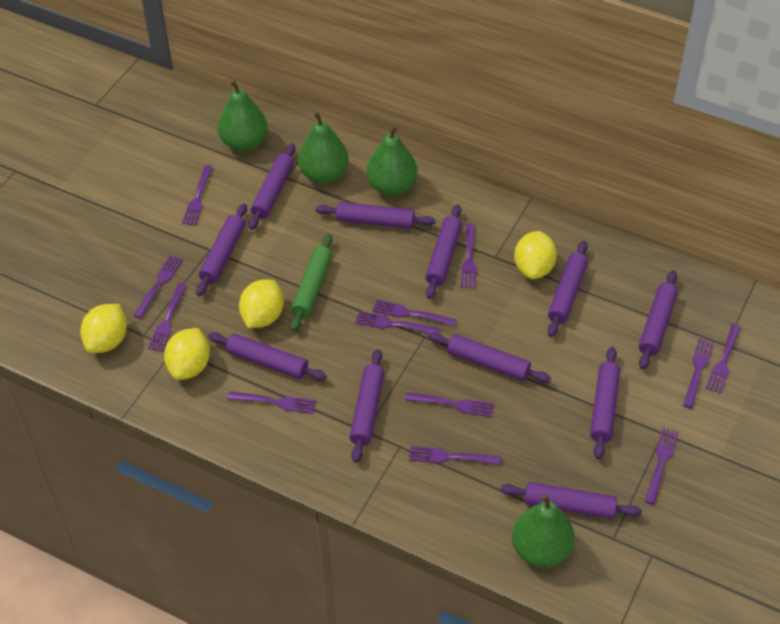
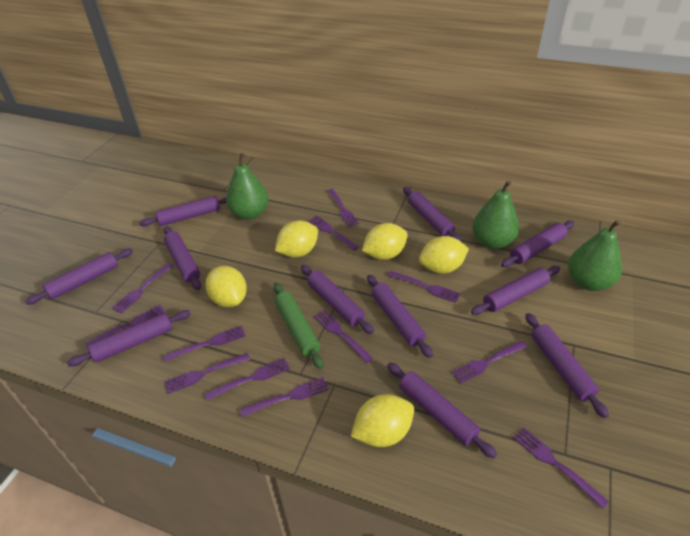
green pear: 4 -> 3
yellow lemon: 4 -> 5

